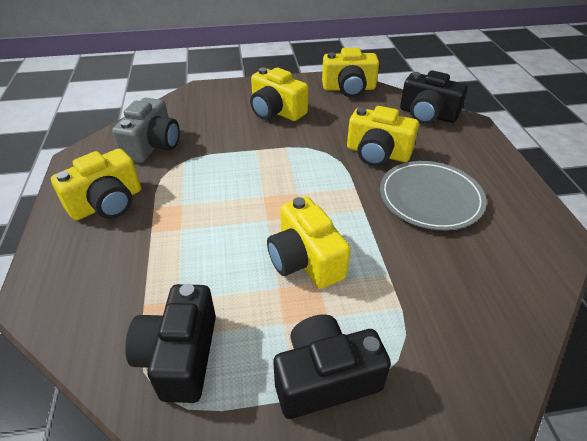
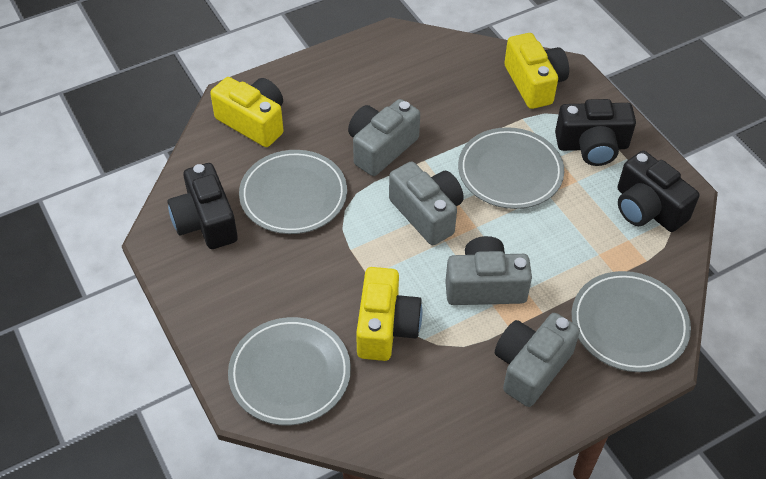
grey camera: 1 -> 4
grey plate: 1 -> 4
yellow camera: 5 -> 3

